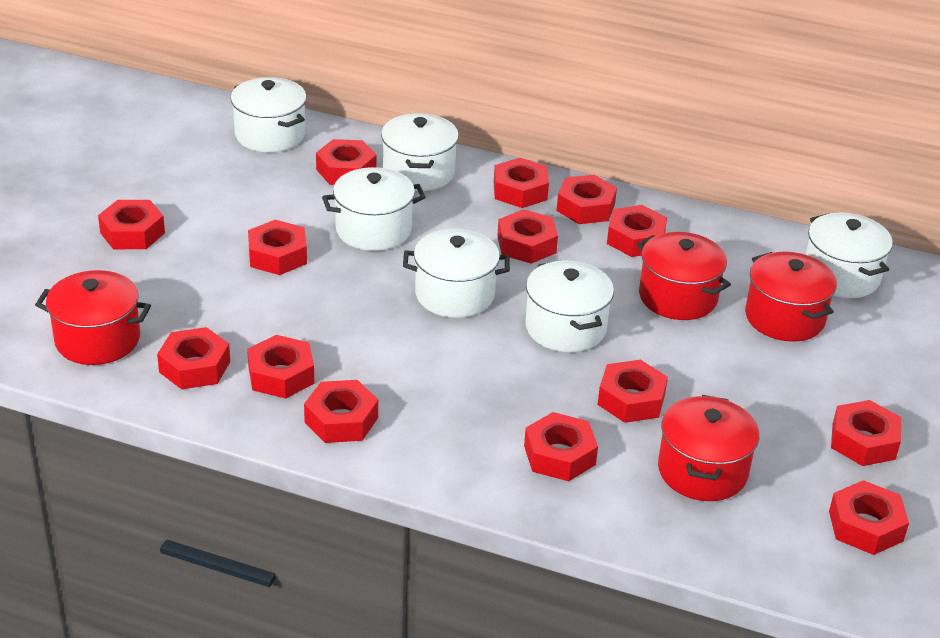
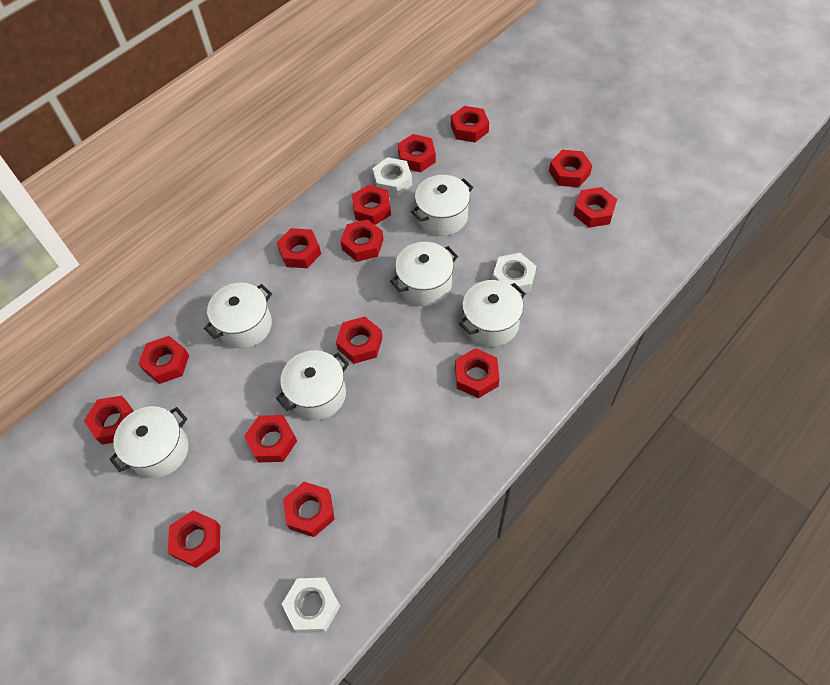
red pot: 4 -> 0
white nut: 0 -> 3

